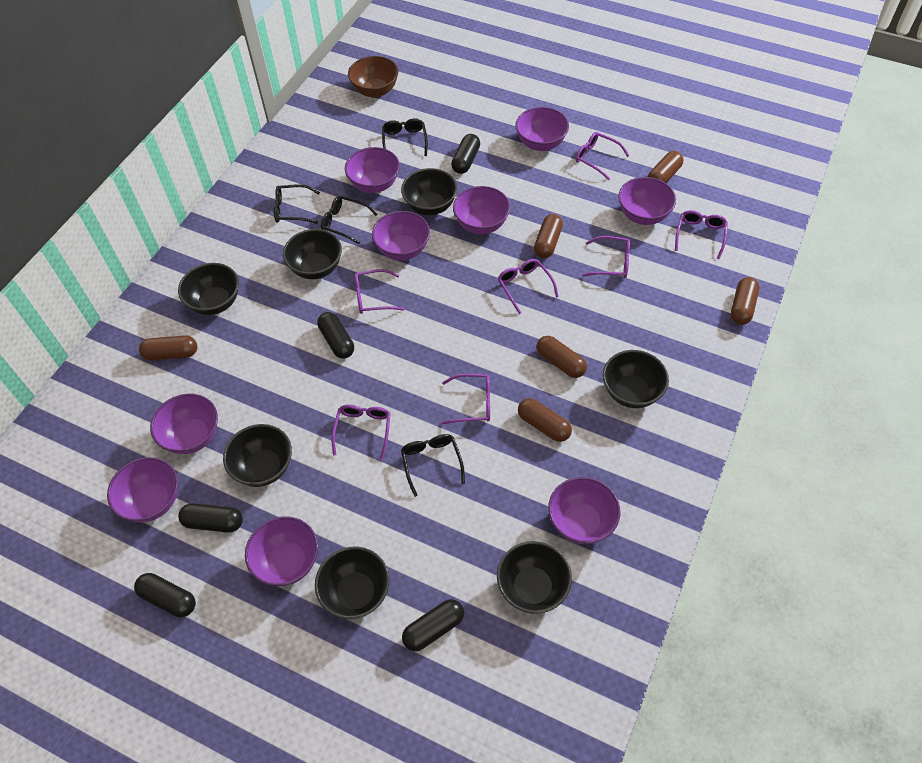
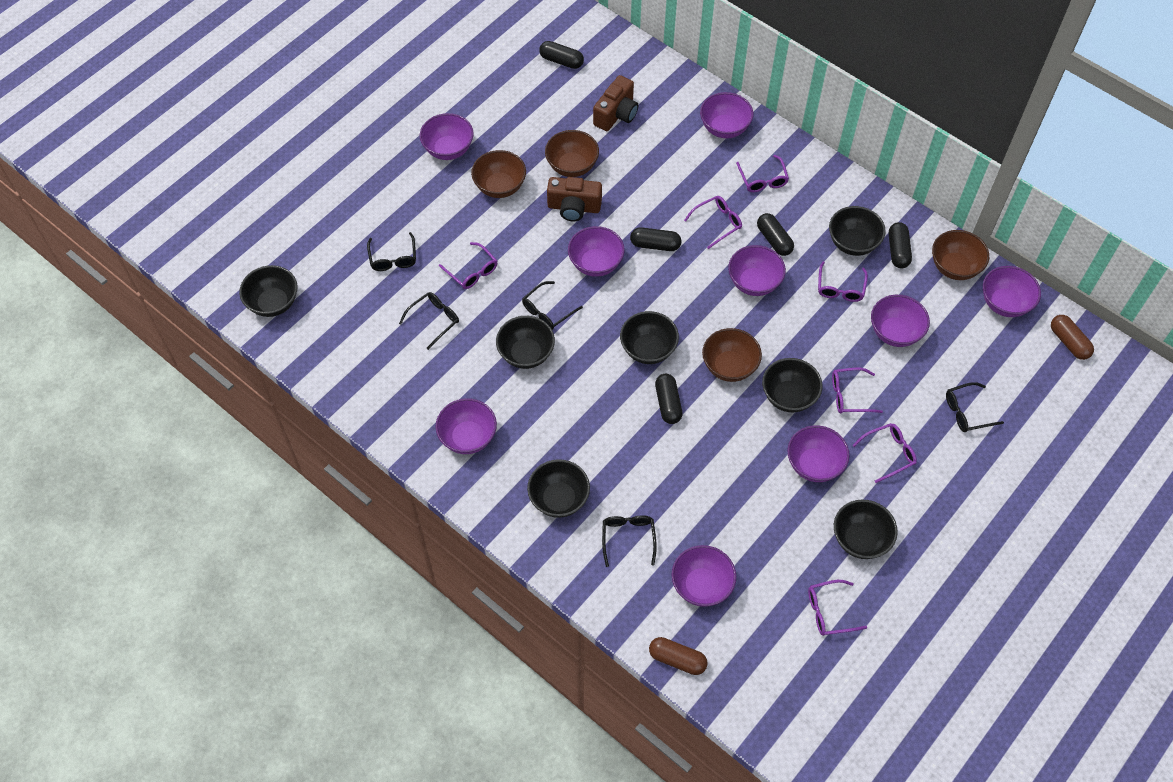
black glasses: 4 -> 5
brown bowl: 1 -> 4
brown camera: 0 -> 2
brown capsule: 6 -> 2

